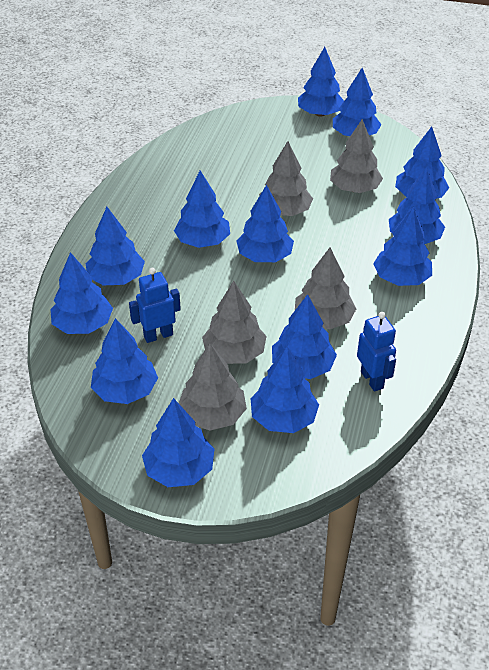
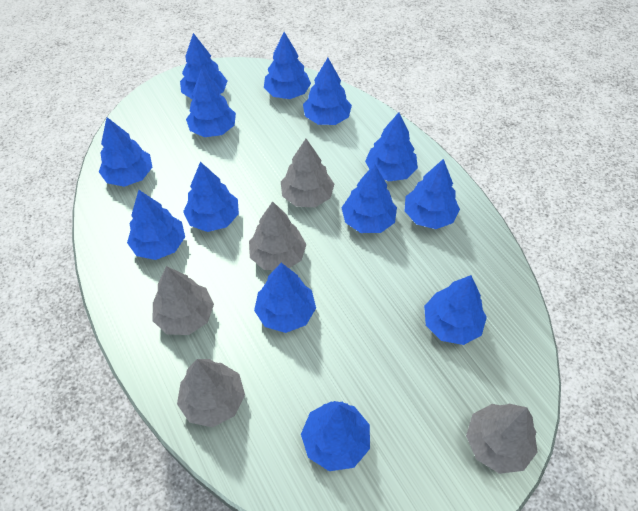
blue robot: 2 -> 0

